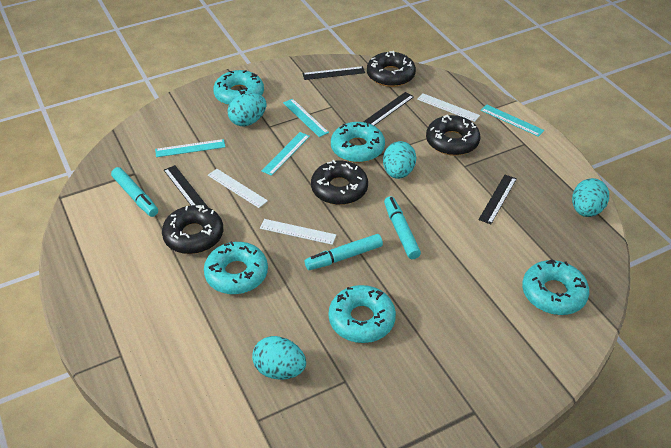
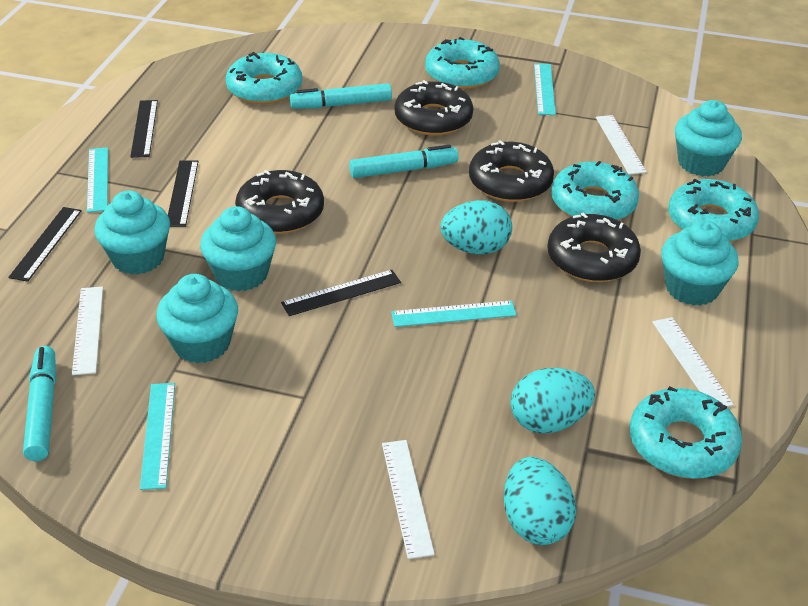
turquoise cupcake: 0 -> 5
turquoise egg: 4 -> 3
white ruler: 3 -> 4

